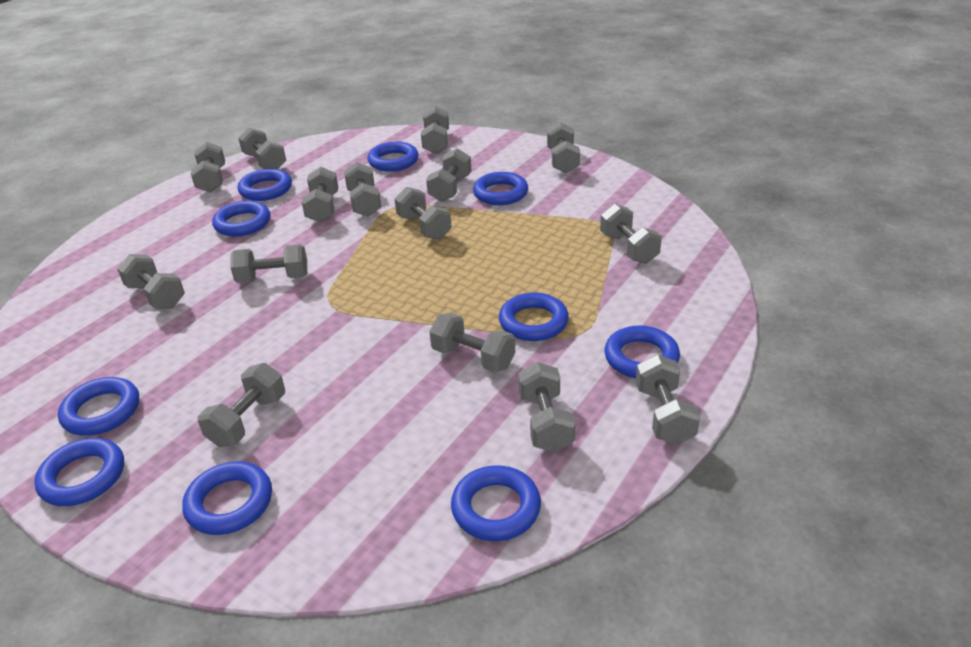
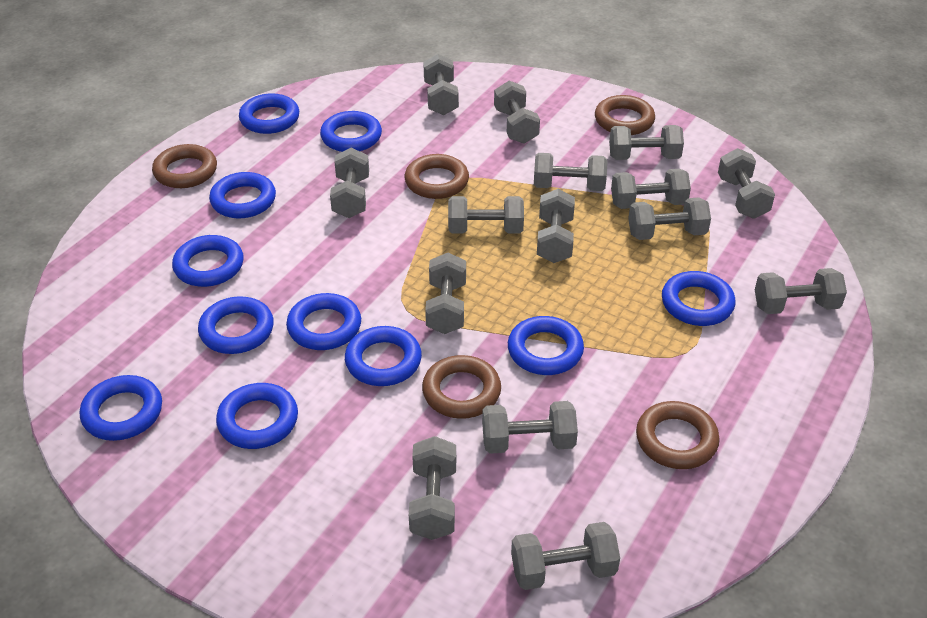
blue ring: 10 -> 11
brown ring: 0 -> 5

